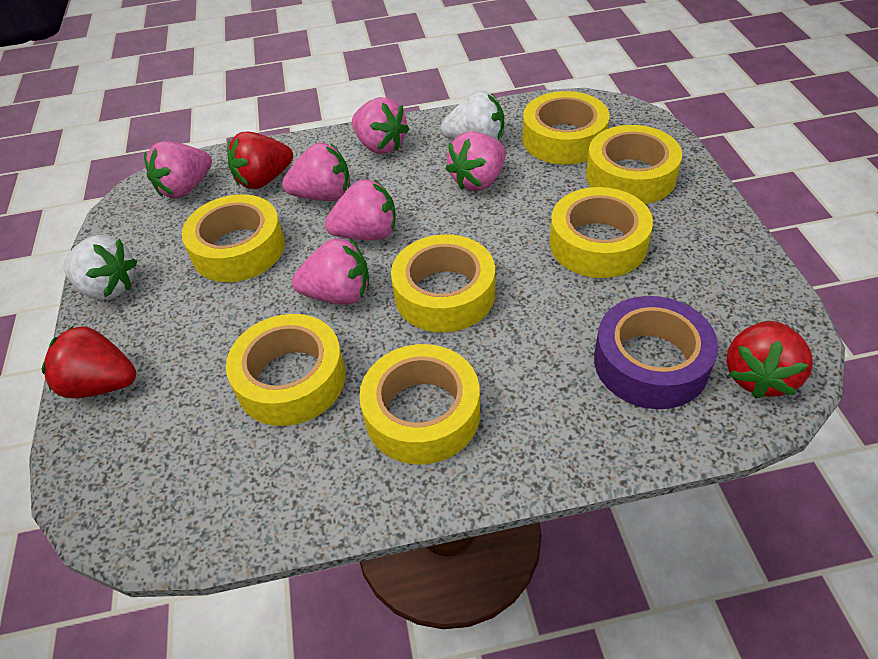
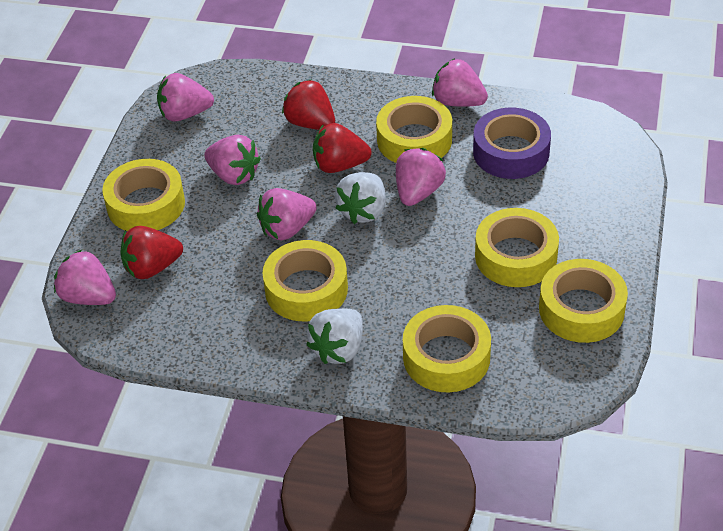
yellow tape: 7 -> 6

